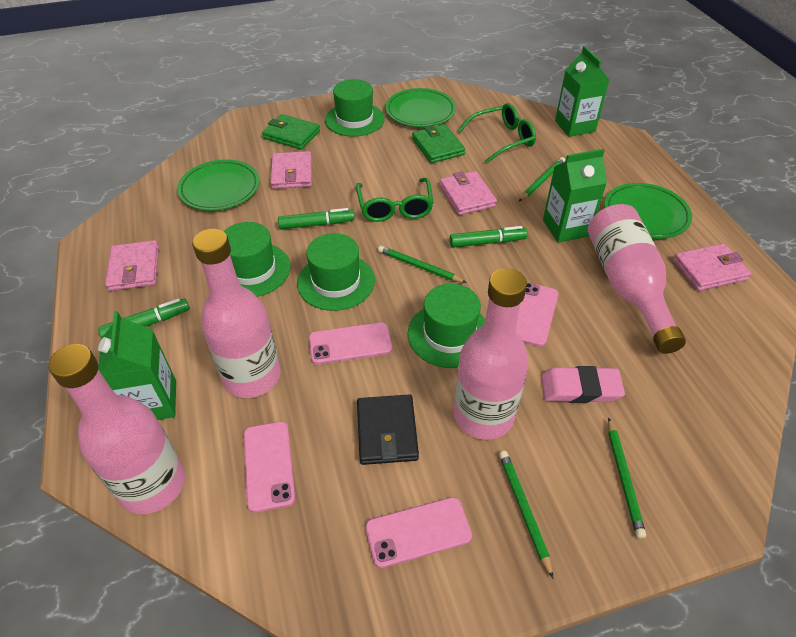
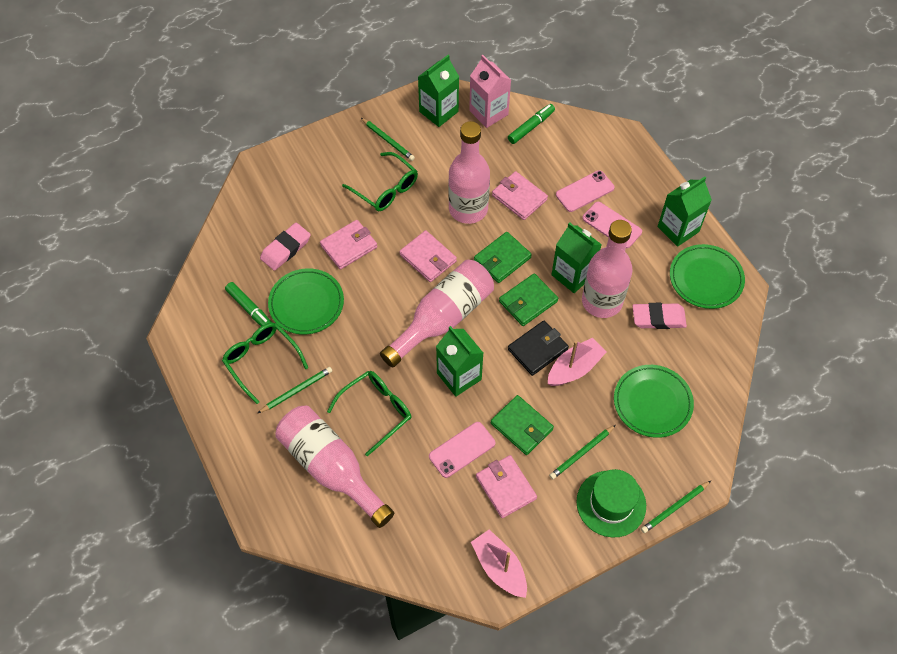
green carton: 3 -> 4
green glasses: 2 -> 3
green hat: 4 -> 1
green marker: 3 -> 2
green wallet: 2 -> 3
pink boat: 0 -> 2
pink carton: 0 -> 1
pink eraser: 1 -> 2
pink phone: 4 -> 3

